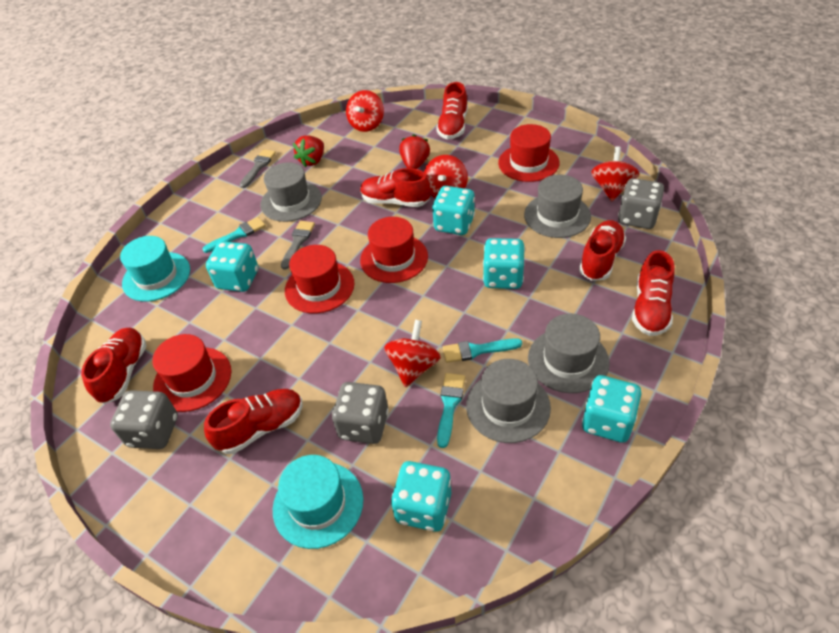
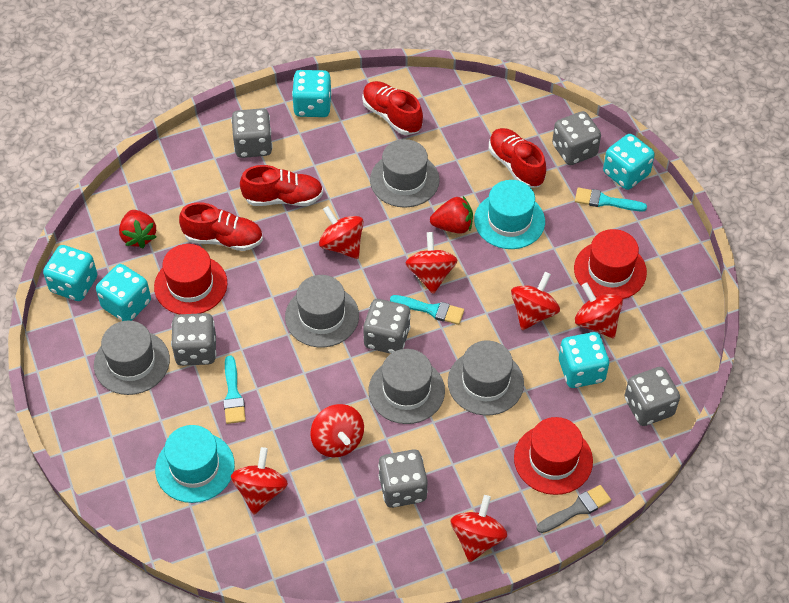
grey brush: 2 -> 1
grey dice: 3 -> 6
grey hat: 4 -> 5
red hat: 4 -> 3
red shoe: 6 -> 4
red spinning top: 4 -> 7

